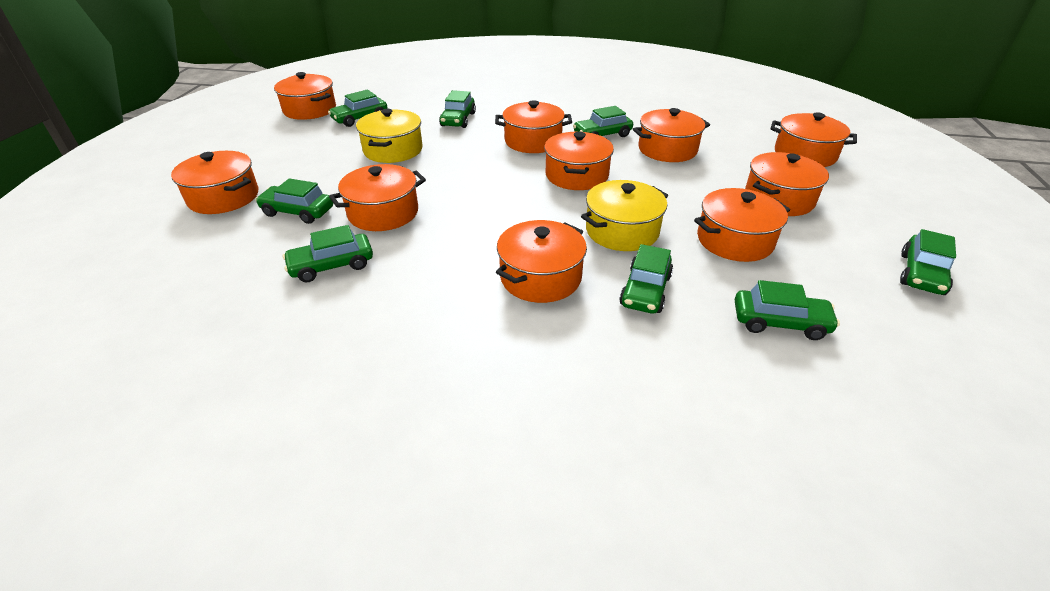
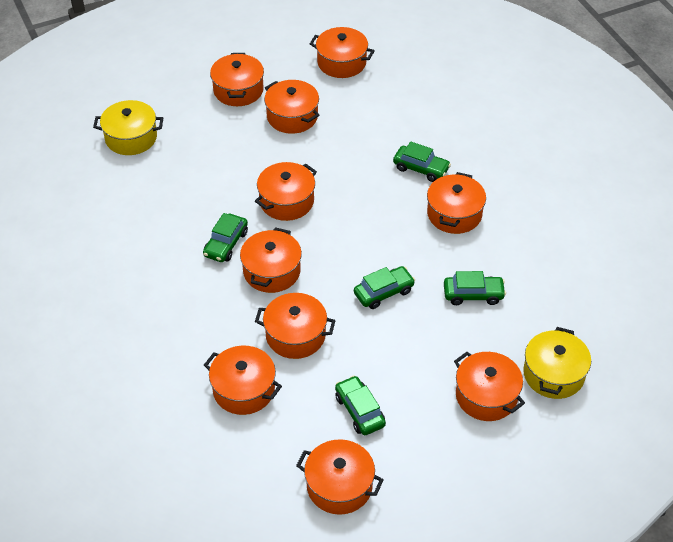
green car: 8 -> 5

